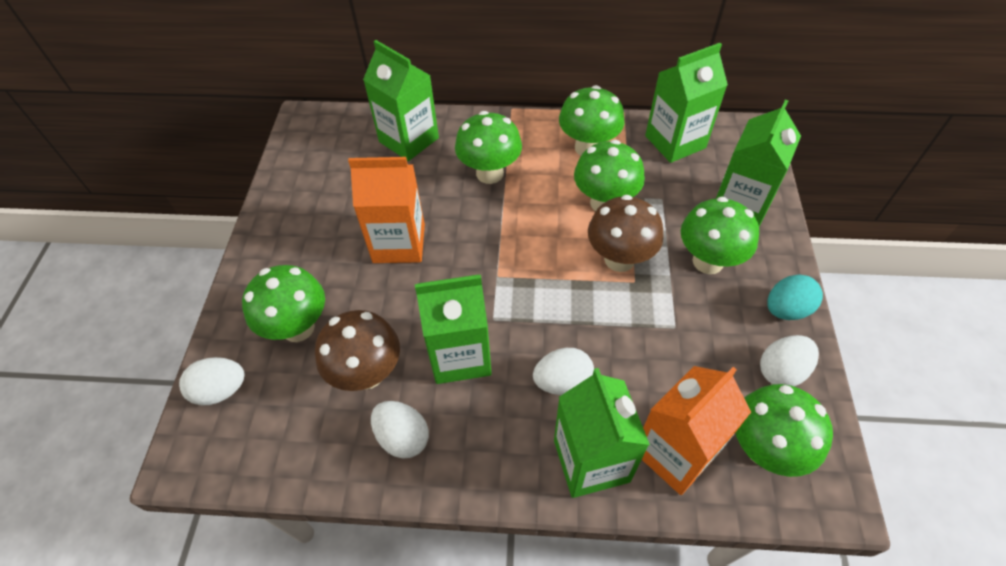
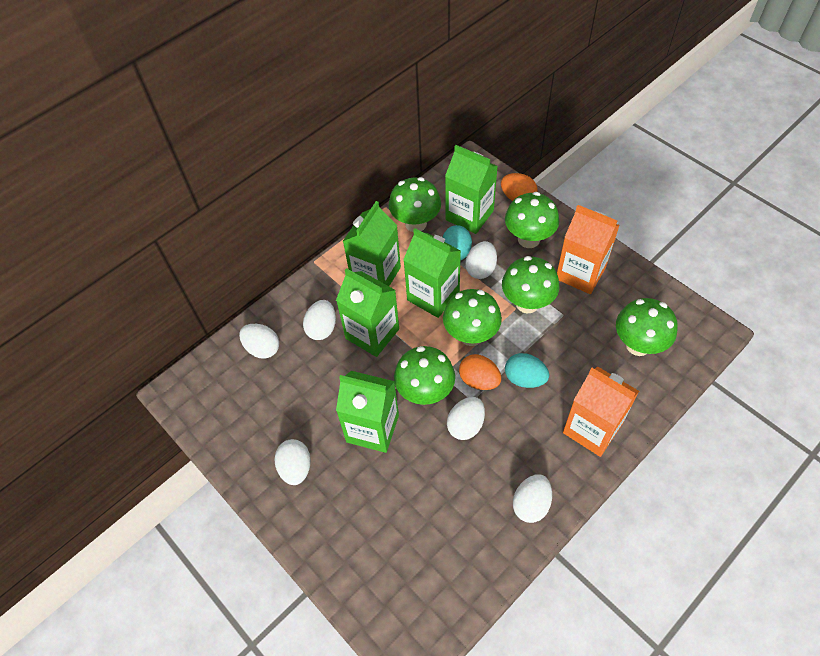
brown mushroom: 2 -> 0
orange egg: 0 -> 2
turquoise egg: 1 -> 2
white egg: 4 -> 6

